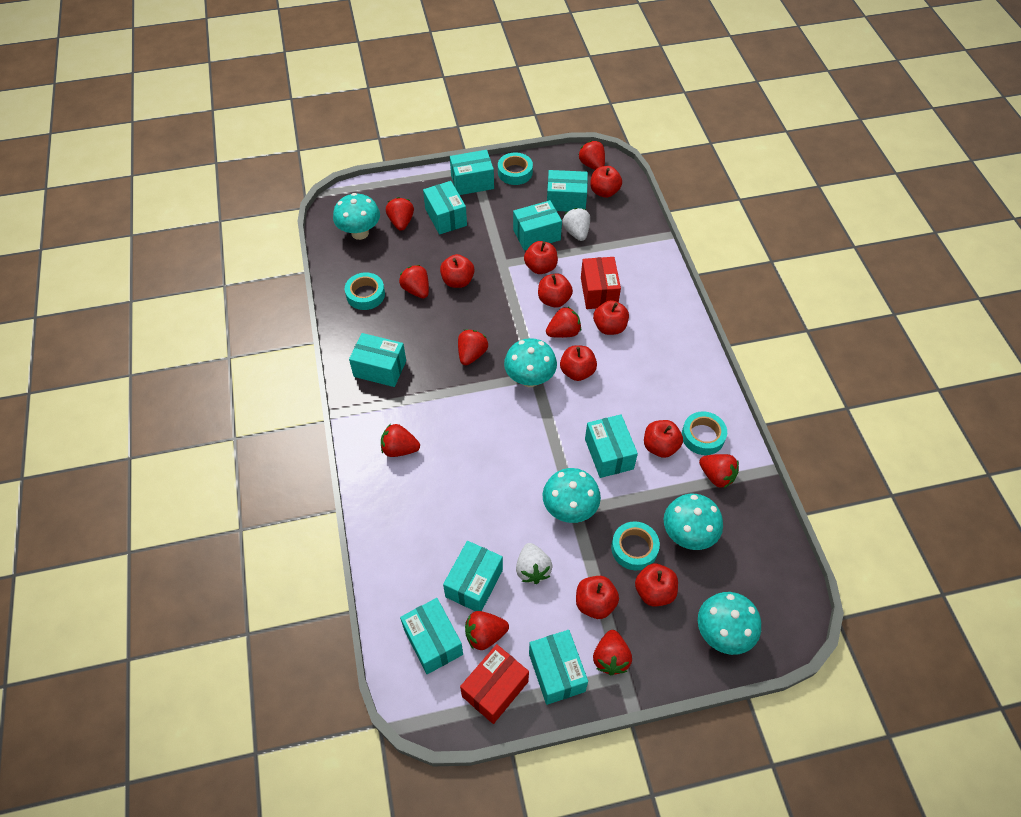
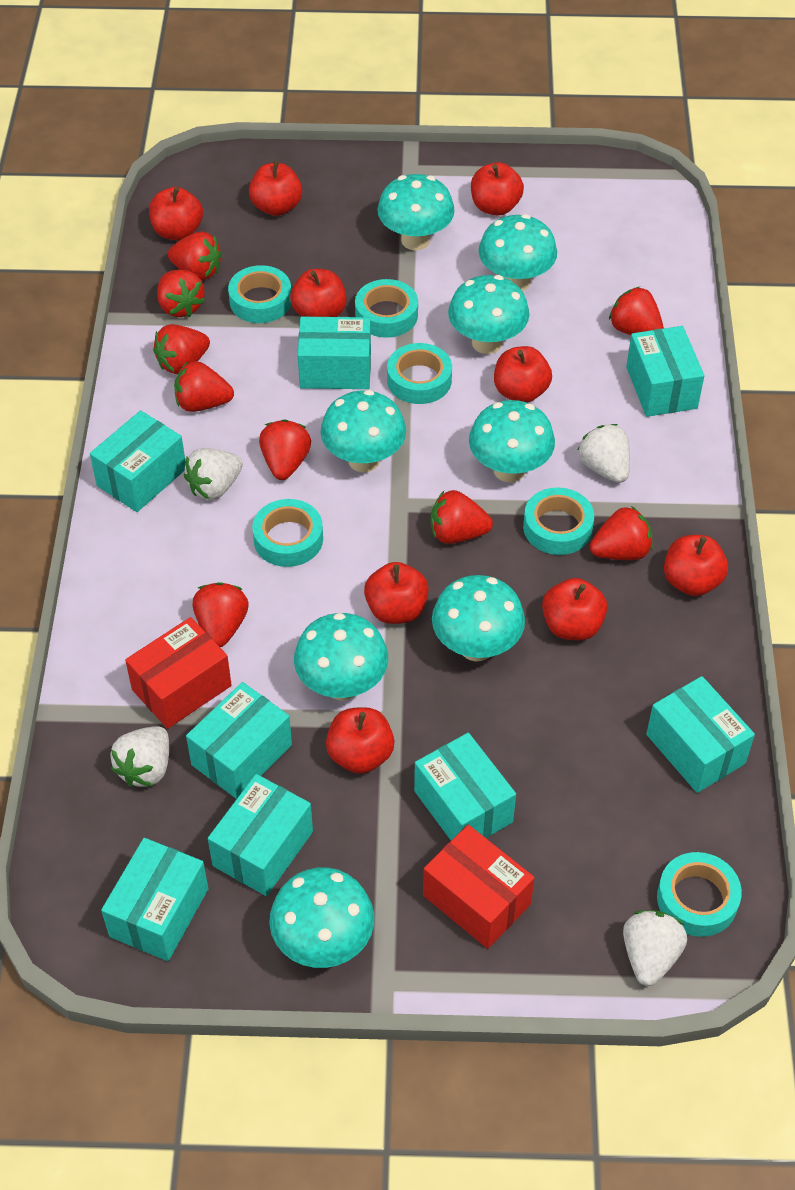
turquoise box: 9 -> 8
turquoise mushroom: 5 -> 8
turquoise tape: 4 -> 6
white strawberry: 2 -> 4

